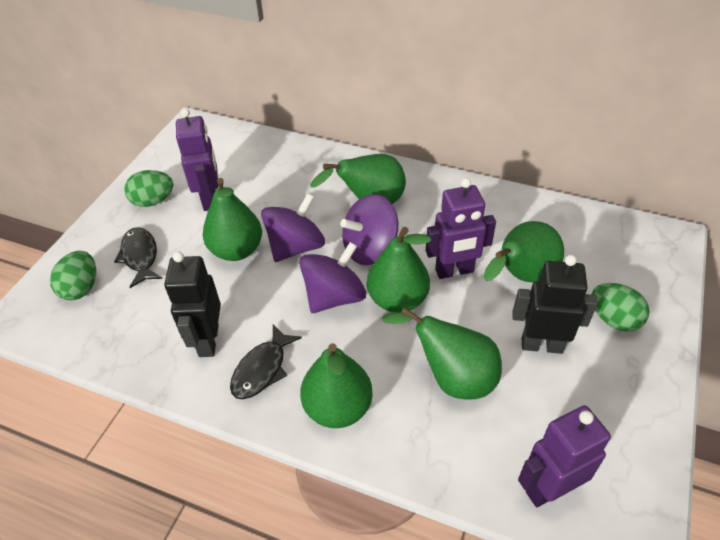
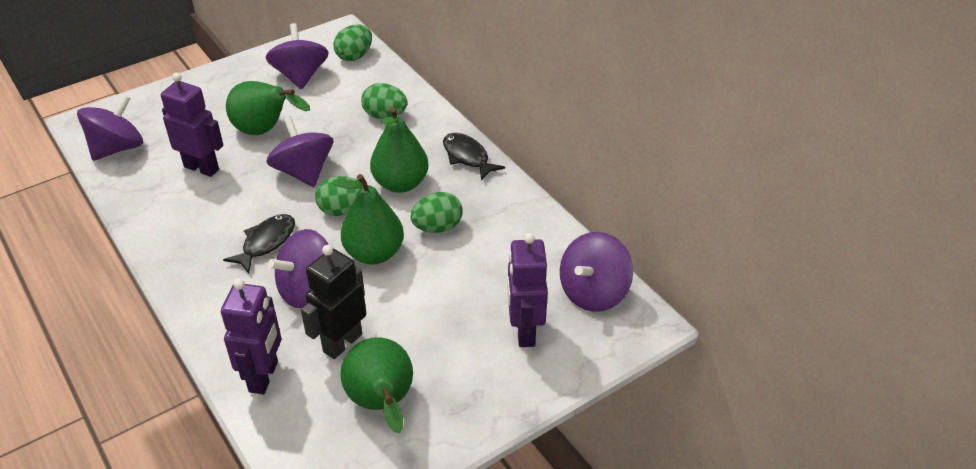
black robot: 2 -> 1
green egg: 3 -> 4
green pear: 6 -> 4
purple spinning top: 3 -> 5

